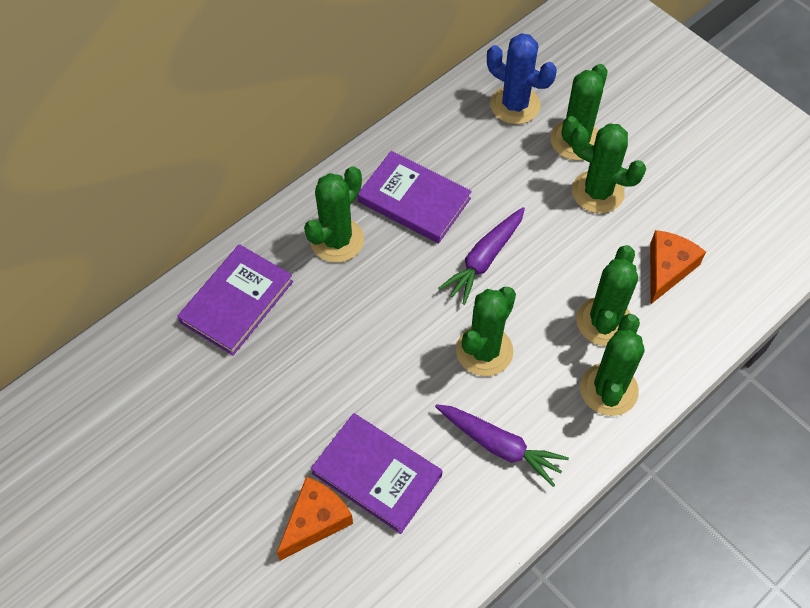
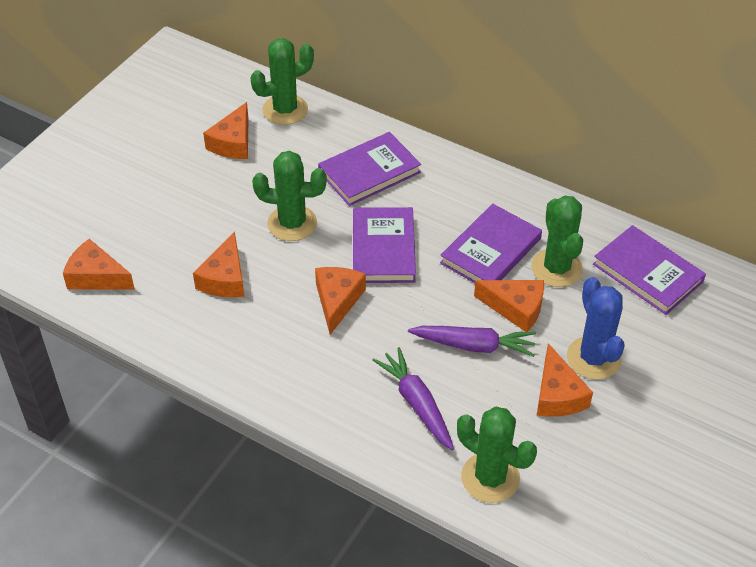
green cactus: 6 -> 4
orange cheese: 2 -> 6
purple book: 3 -> 4

